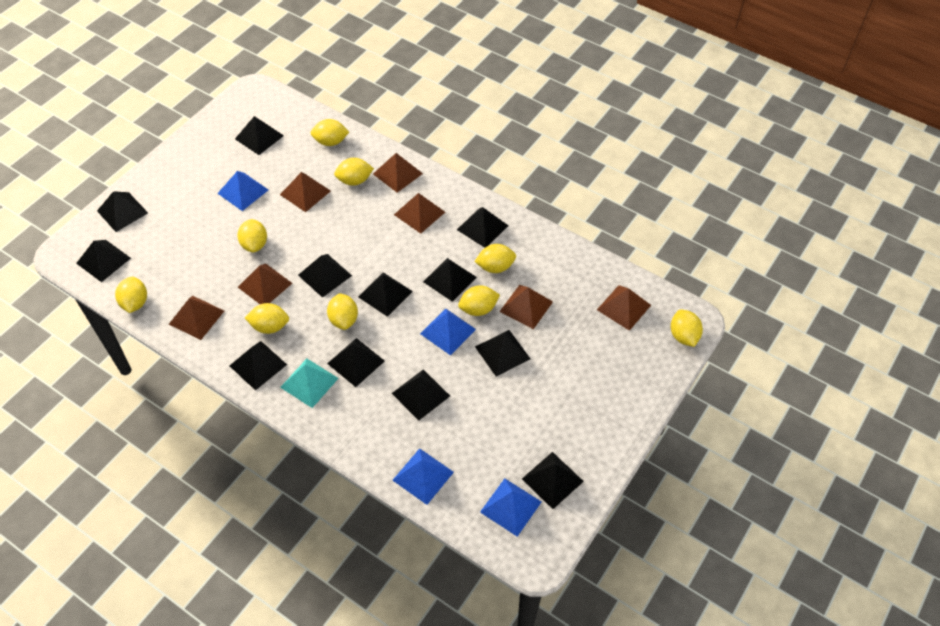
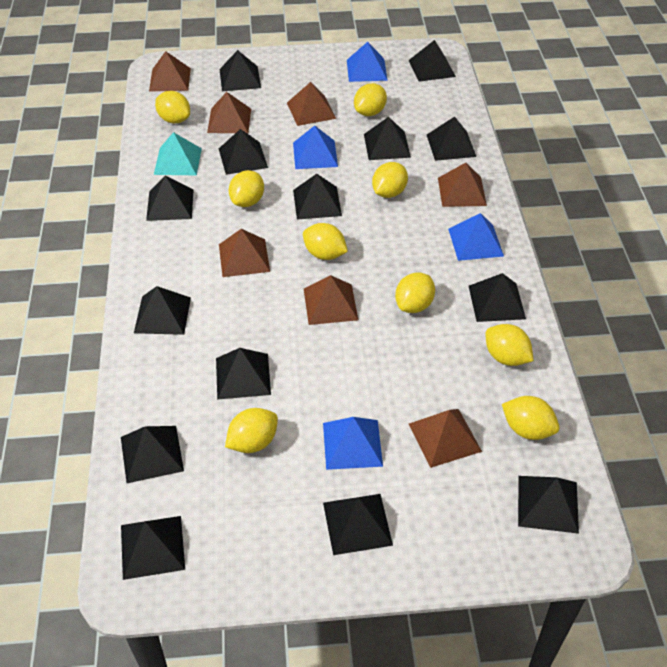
black pyramid: 12 -> 14

